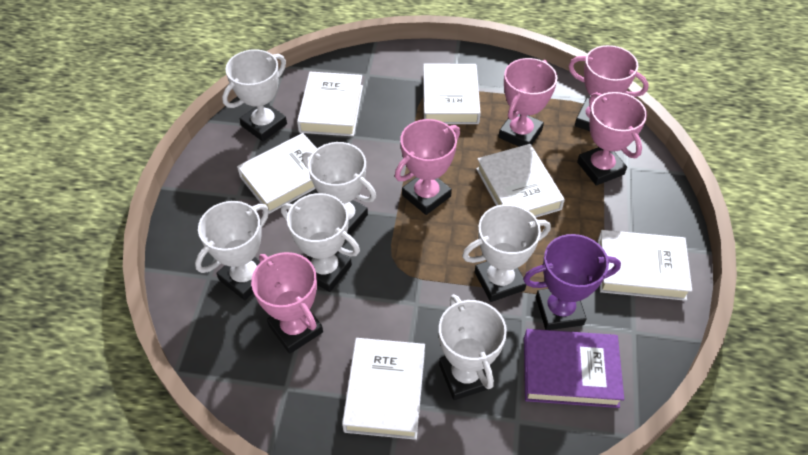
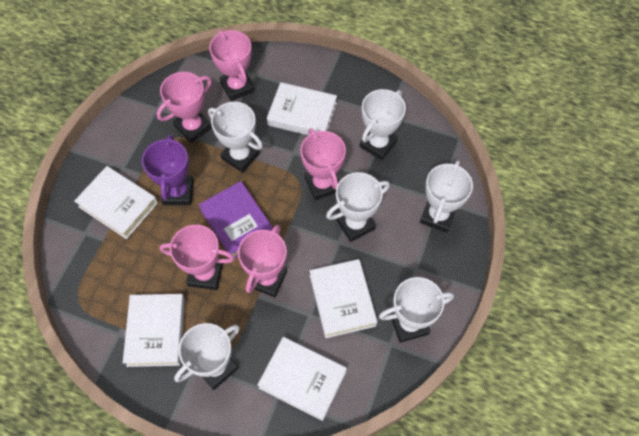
white book: 6 -> 5

